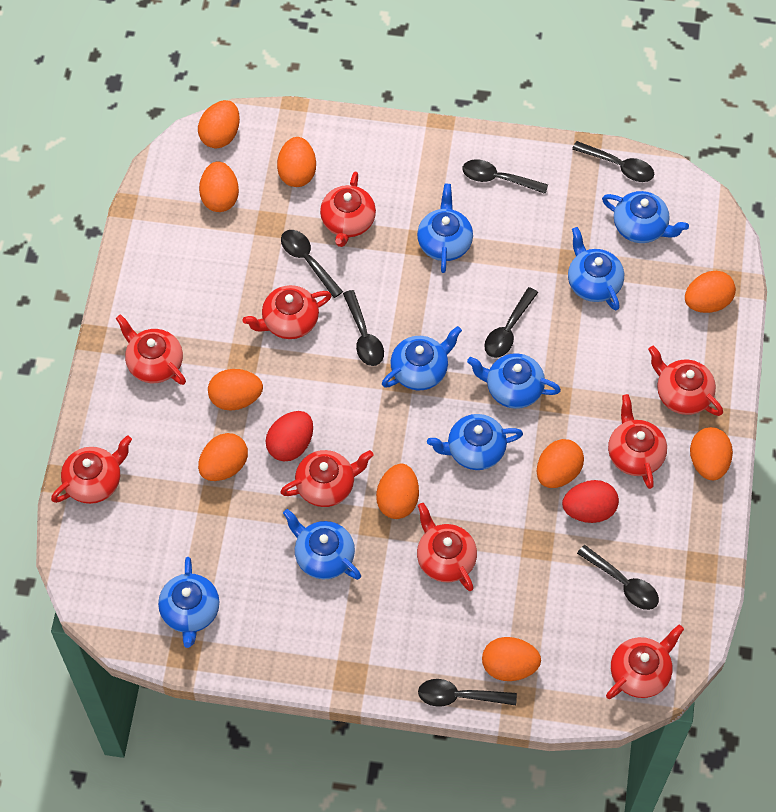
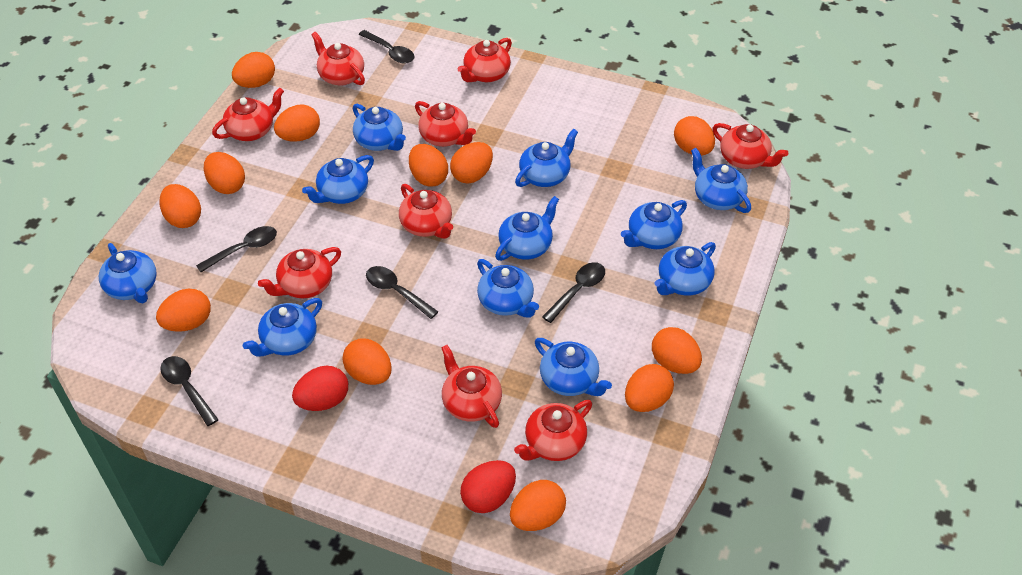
black spoon: 7 -> 5
blue teapot: 8 -> 11
orange egg: 10 -> 12

